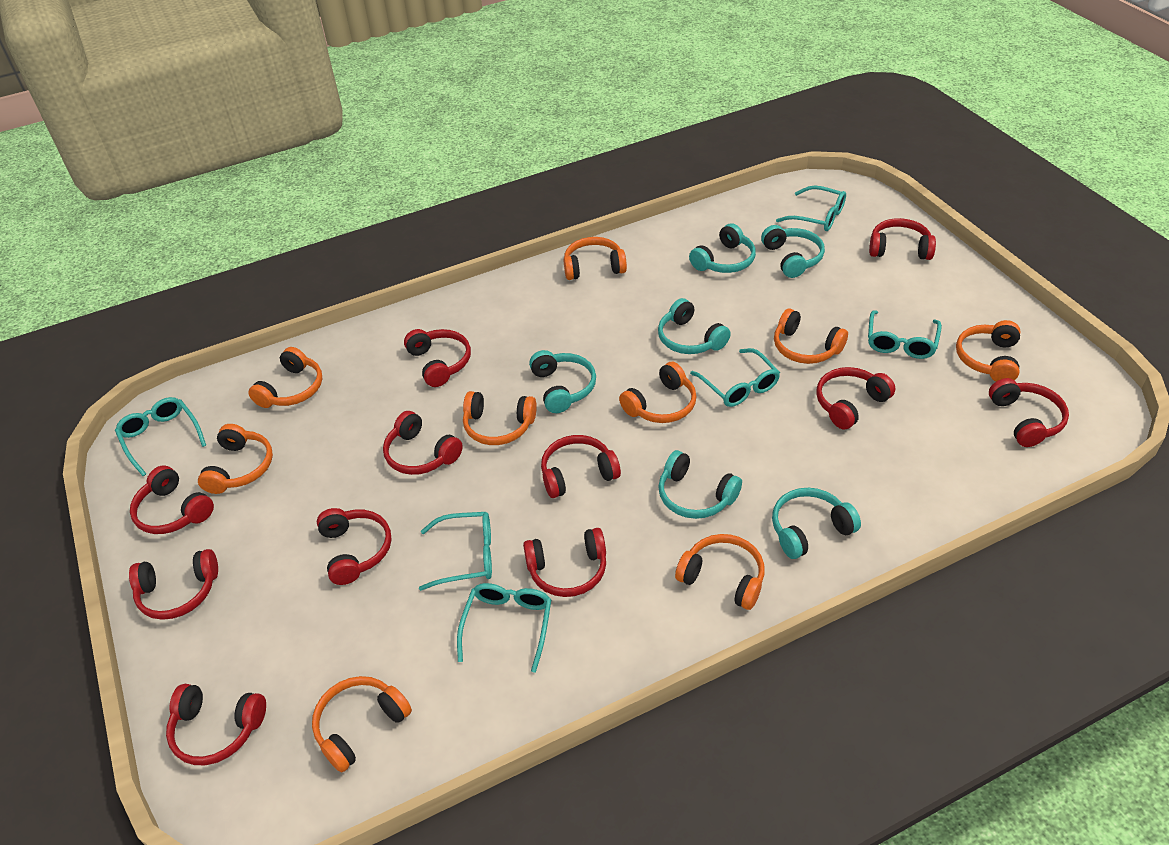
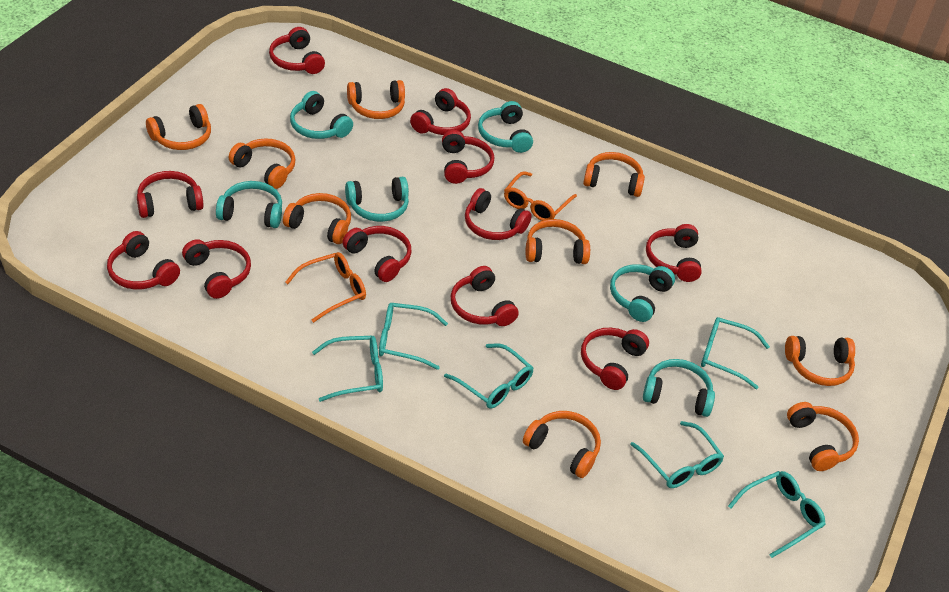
orange glasses: 0 -> 2

